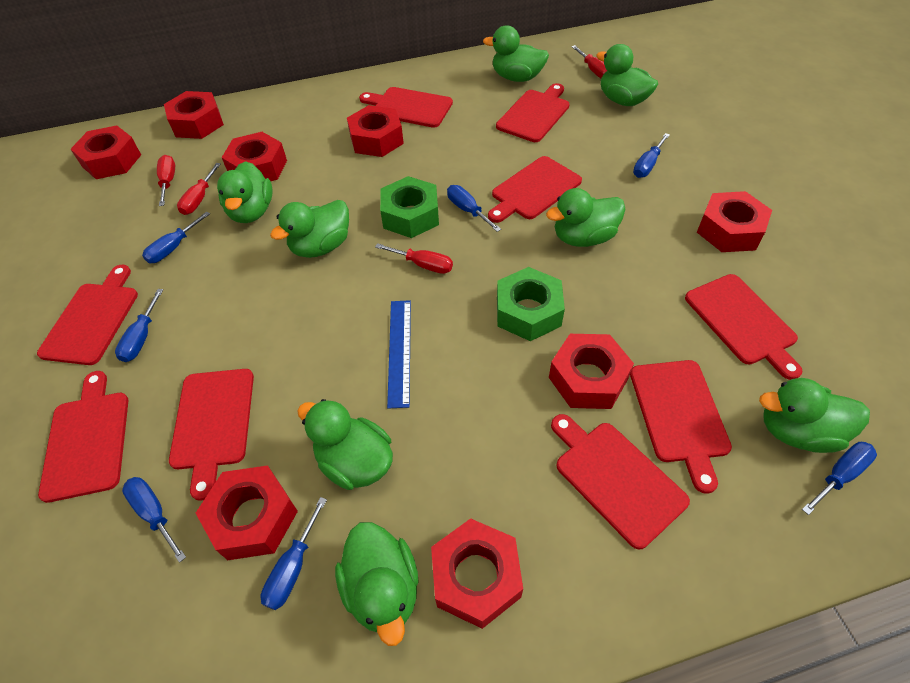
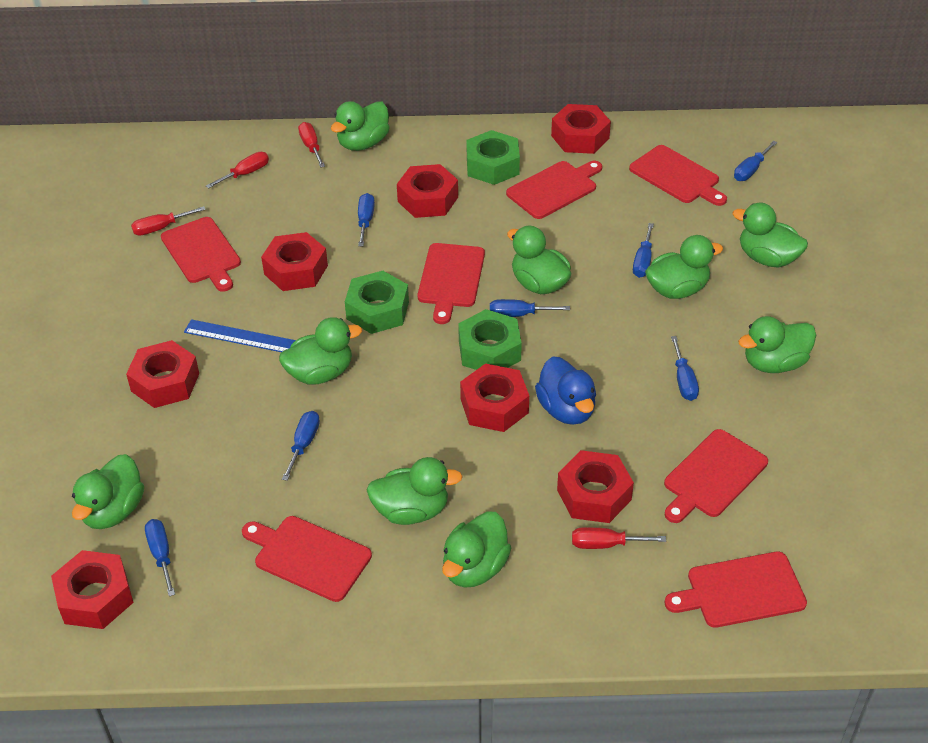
blue duck: 0 -> 1
green duck: 8 -> 9
green nut: 2 -> 3
red cutting board: 9 -> 7
red nut: 8 -> 7

